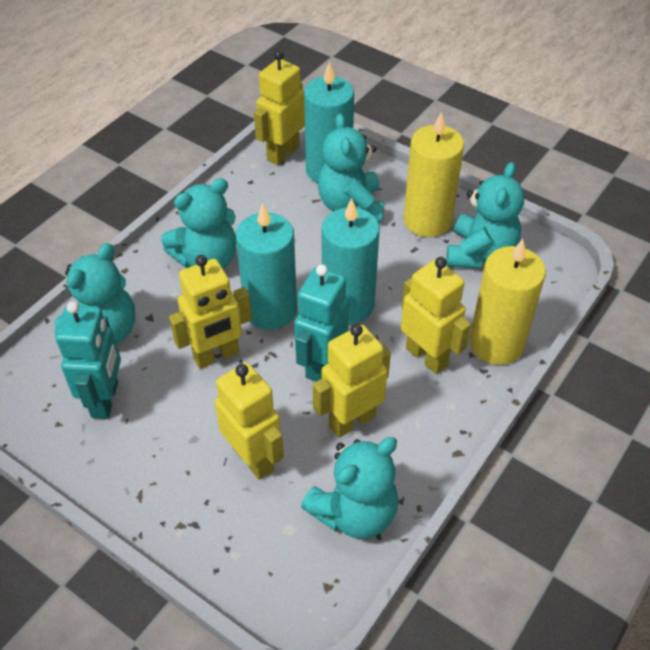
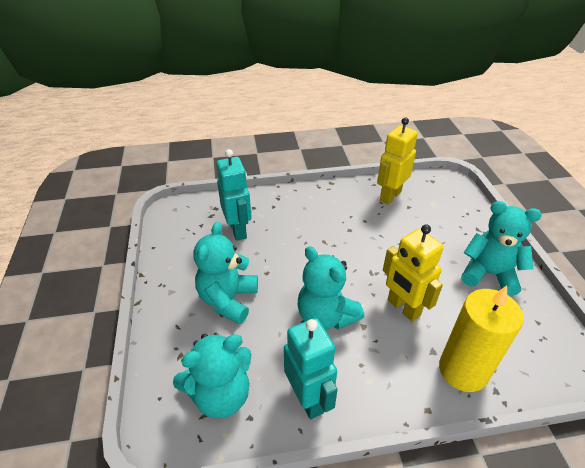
turquoise candle: 3 -> 0
turquoise teddy bear: 5 -> 4
yellow candle: 2 -> 1
yellow robot: 5 -> 2

